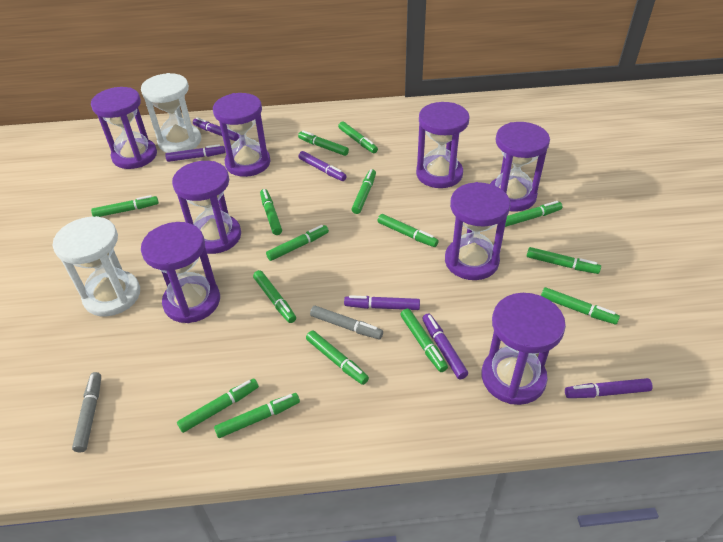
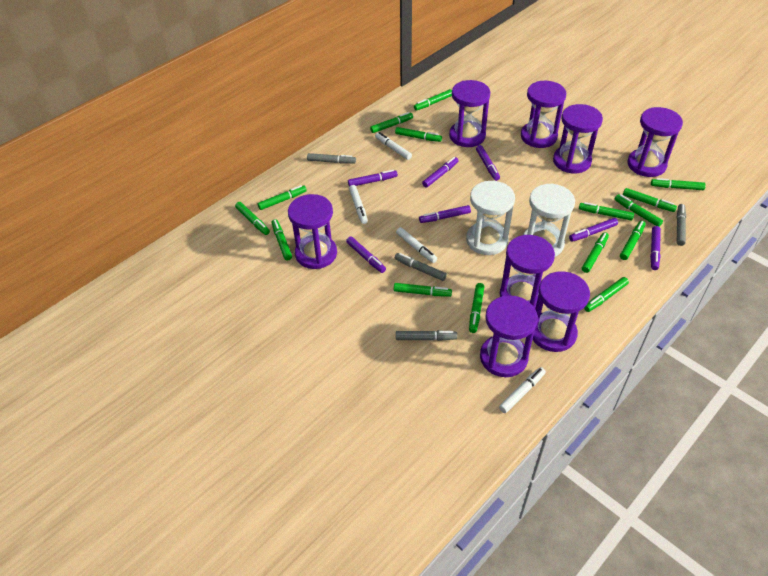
grey marker: 2 -> 4
purple marker: 6 -> 7
white marker: 0 -> 4

